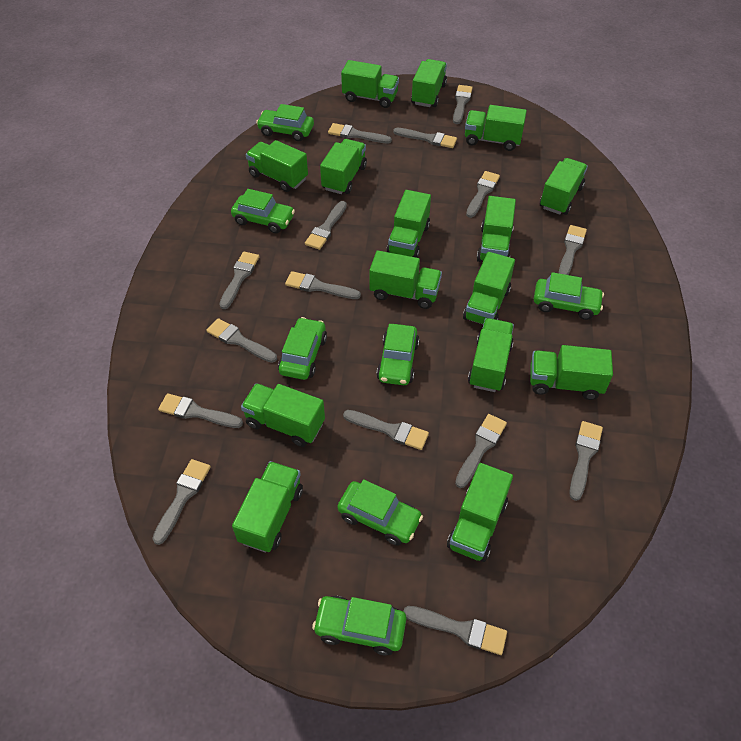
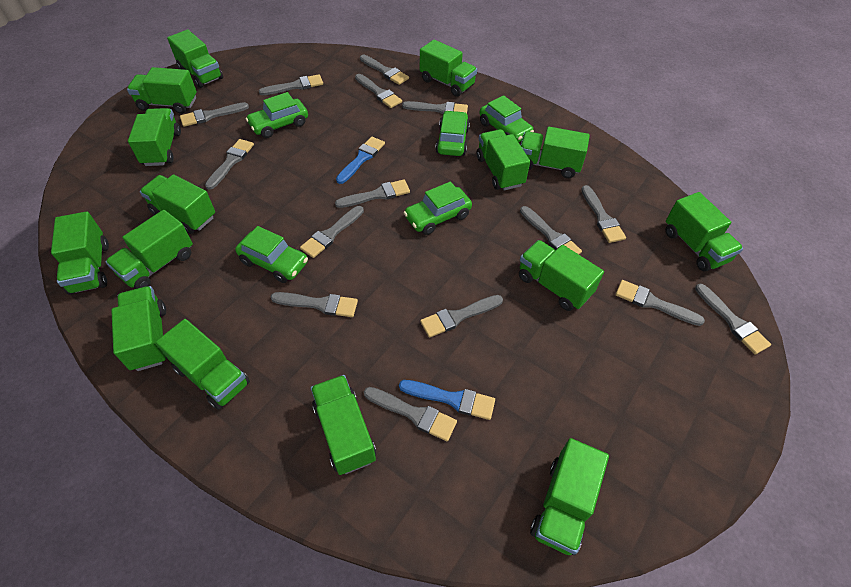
blue brush: 0 -> 2
green car: 7 -> 5

